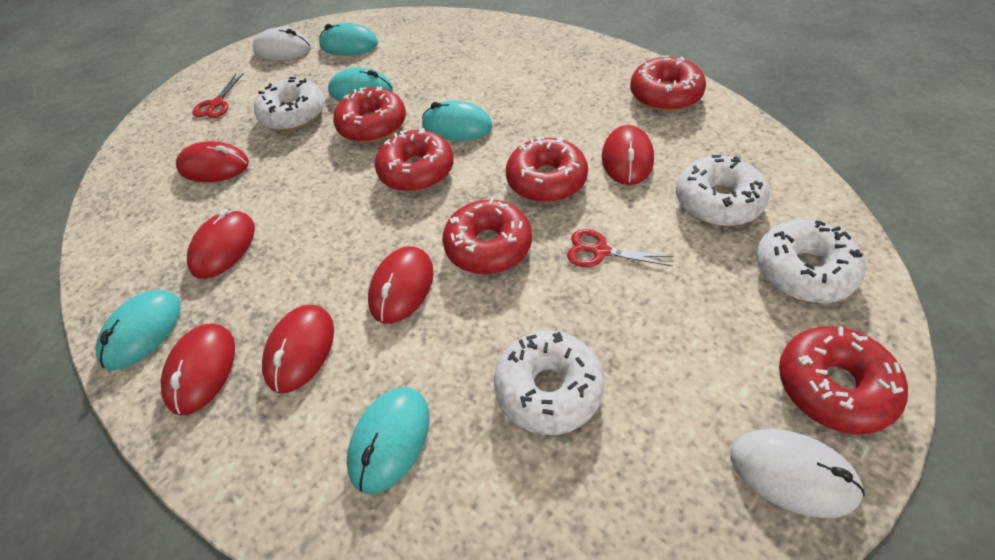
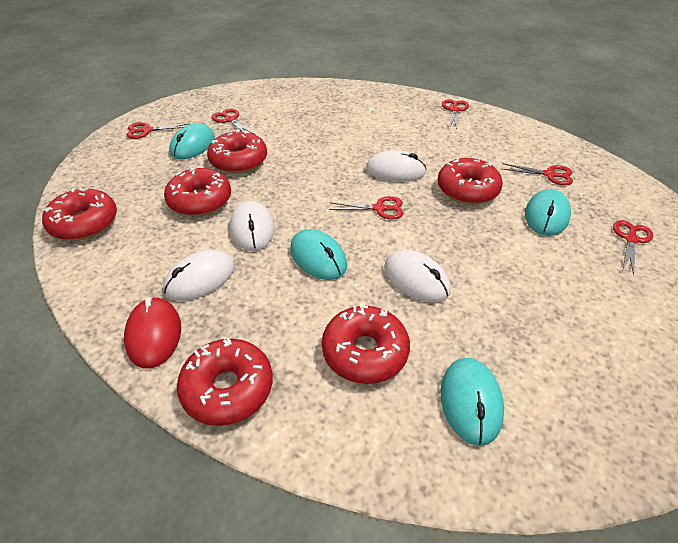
red mouse: 6 -> 1
red scissors: 2 -> 6
turquoise mouse: 5 -> 4
white donut: 4 -> 0
white mouse: 2 -> 4

